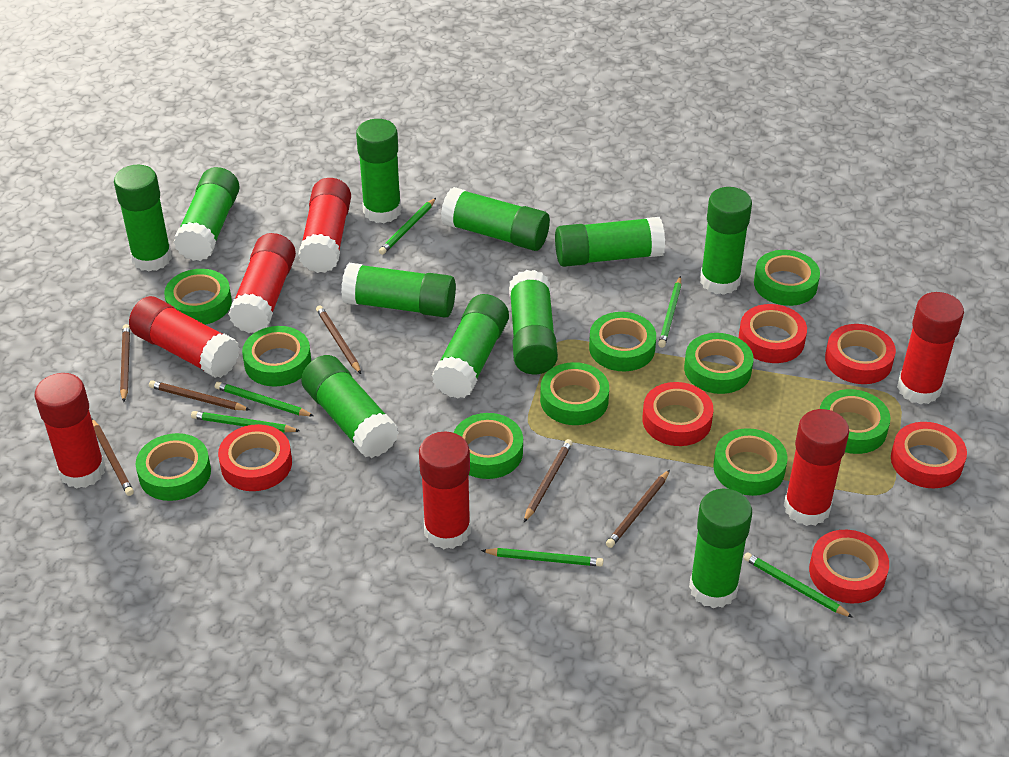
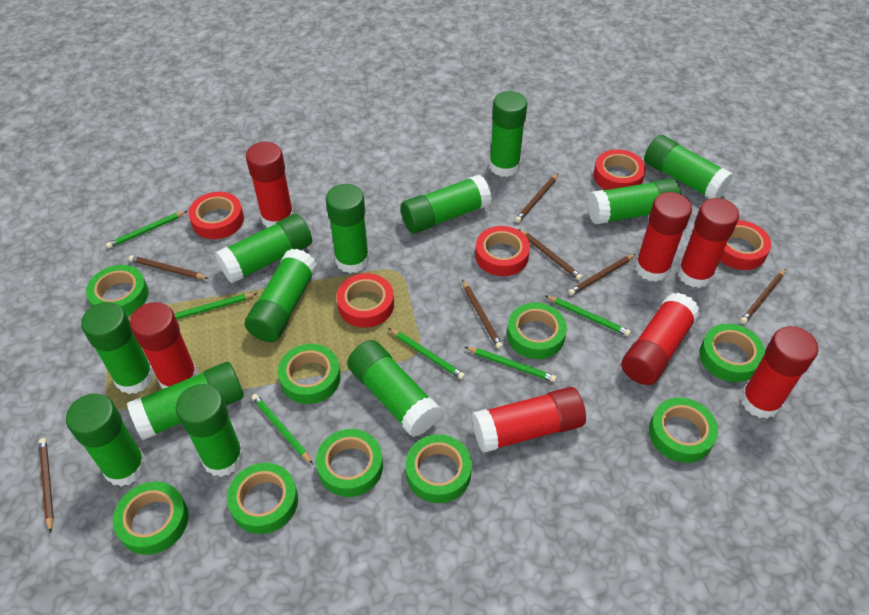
brown pencil: 6 -> 7
green glue stick: 11 -> 12
green tape: 10 -> 9
red tape: 6 -> 5

